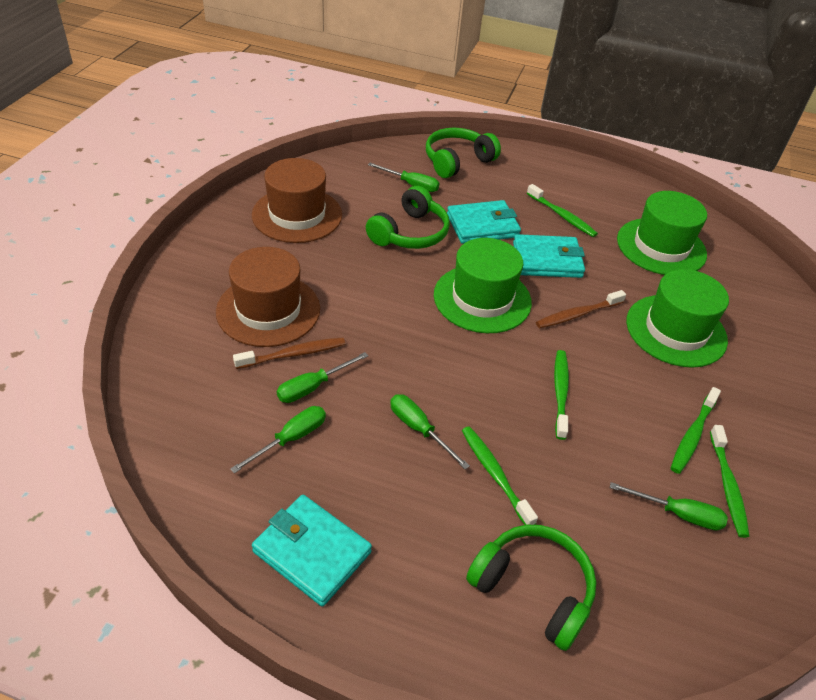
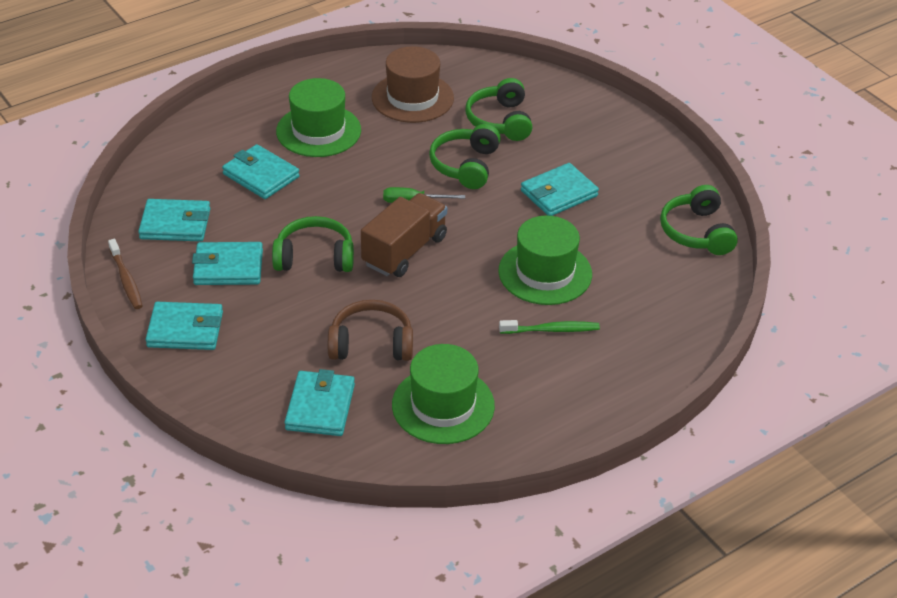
brown hat: 2 -> 1
brown headphones: 0 -> 1
brown toothbrush: 2 -> 1
brown truck: 0 -> 1
green headphones: 3 -> 4
green screwdriver: 5 -> 1
green toothbrush: 5 -> 1
turquoise wallet: 3 -> 6

